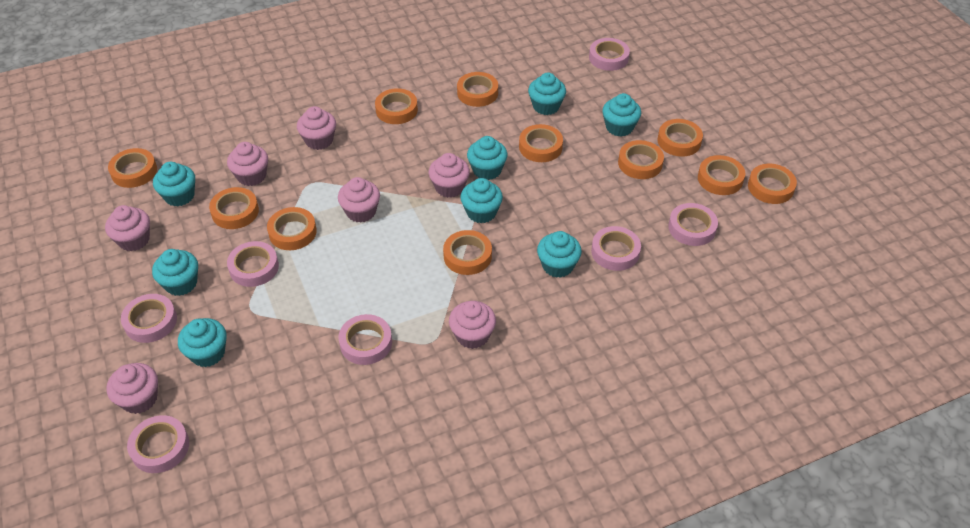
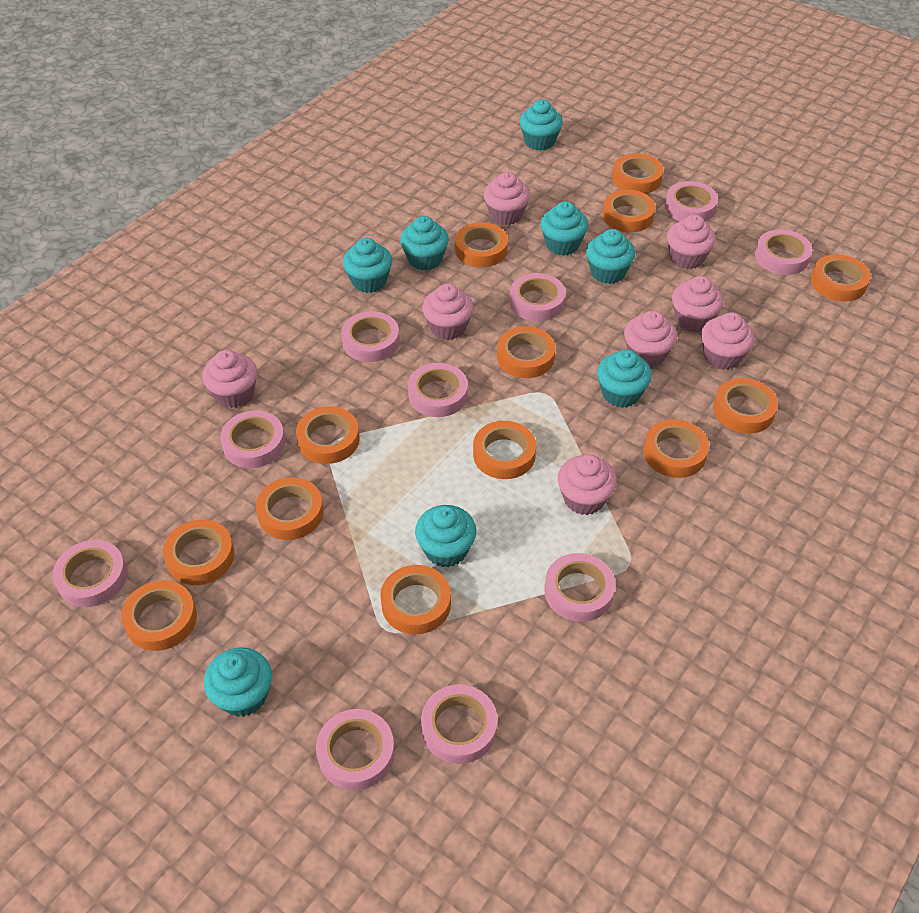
orange tape: 11 -> 13
pink cupcake: 7 -> 8
pink tape: 7 -> 10

